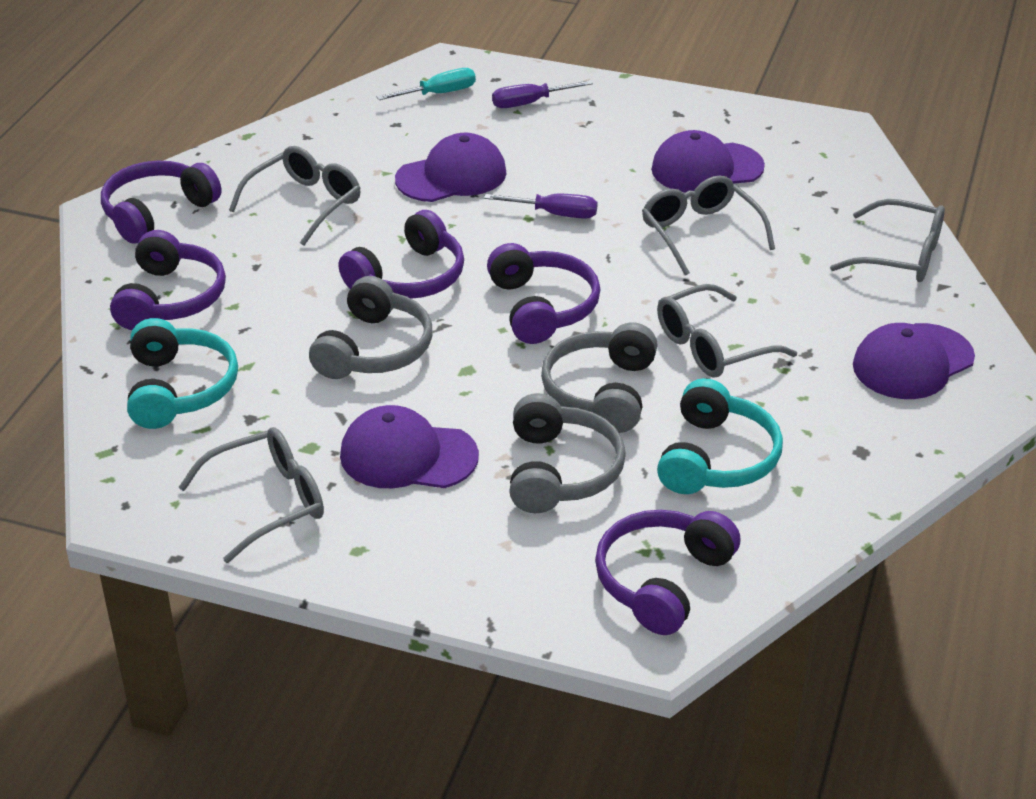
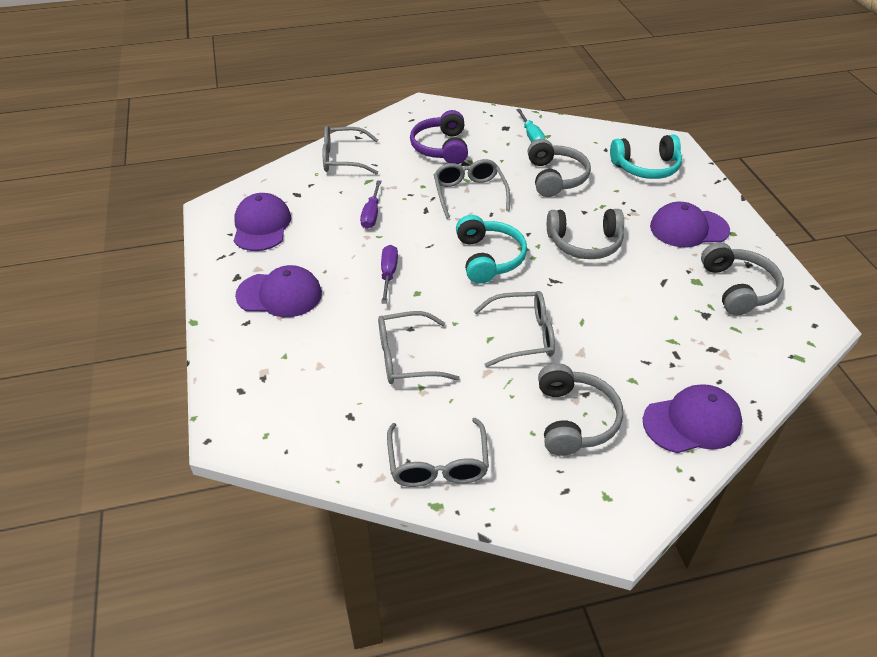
grey headphones: 3 -> 4
purple headphones: 5 -> 1

